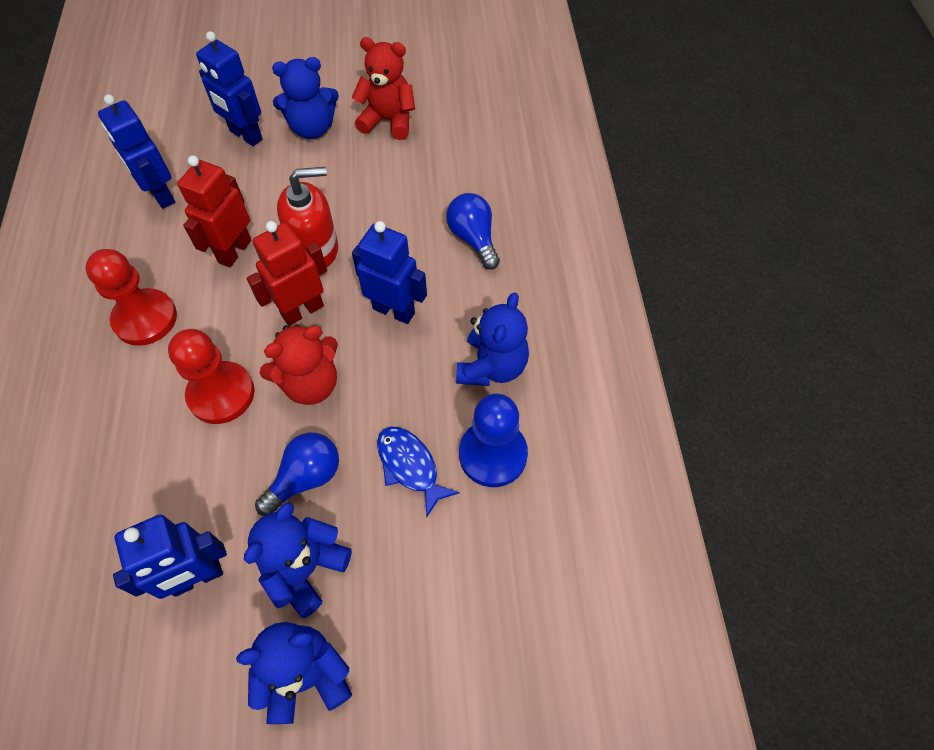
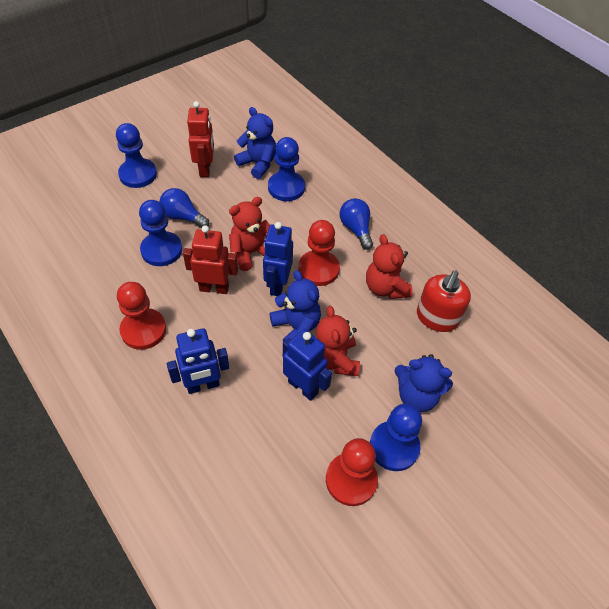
blue fish: 1 -> 0
blue pawn: 1 -> 4
blue robot: 4 -> 3
blue teddy bear: 4 -> 3
red pawn: 2 -> 3
red teddy bear: 2 -> 3

